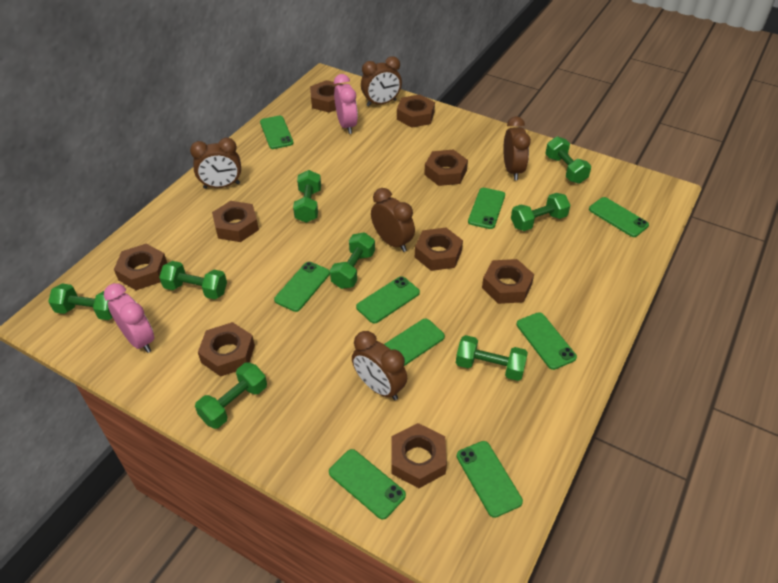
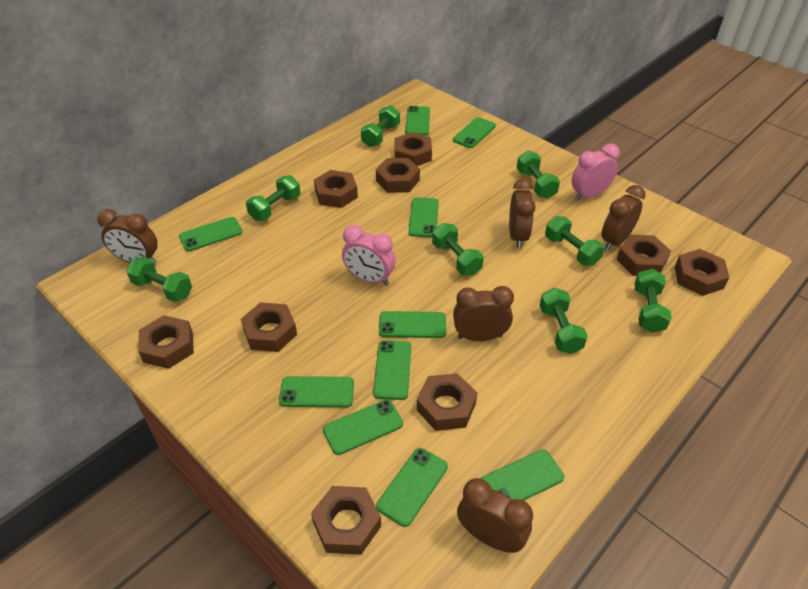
green phone: 9 -> 10

